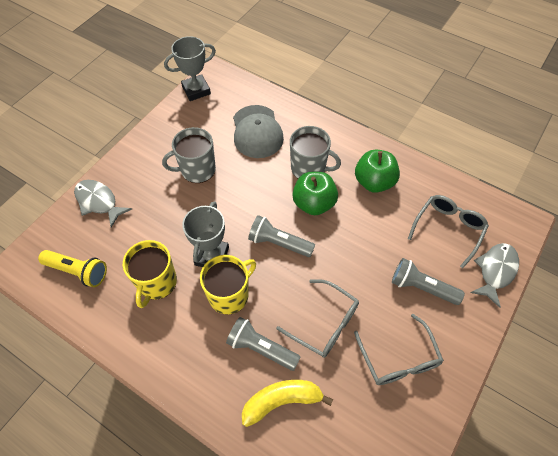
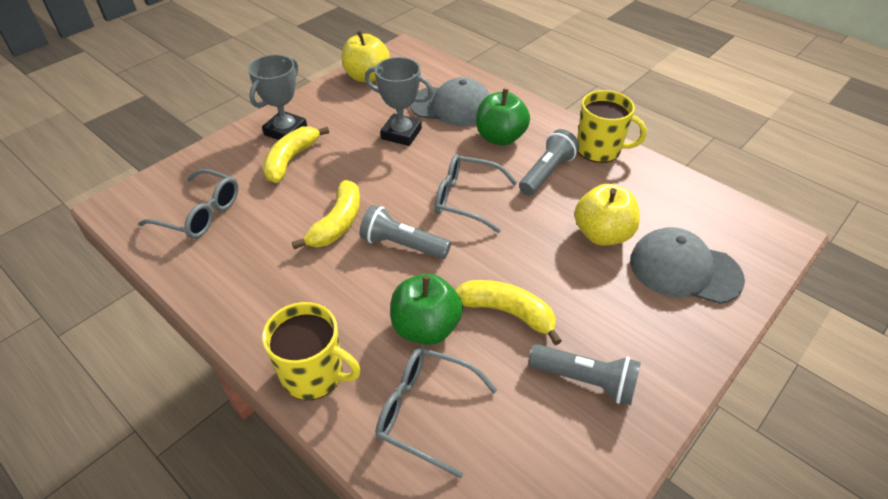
grey cap: 1 -> 2
grey fish: 2 -> 0
grey mug: 2 -> 0
yellow apple: 0 -> 2
yellow banana: 1 -> 3
yellow flashlight: 1 -> 0

